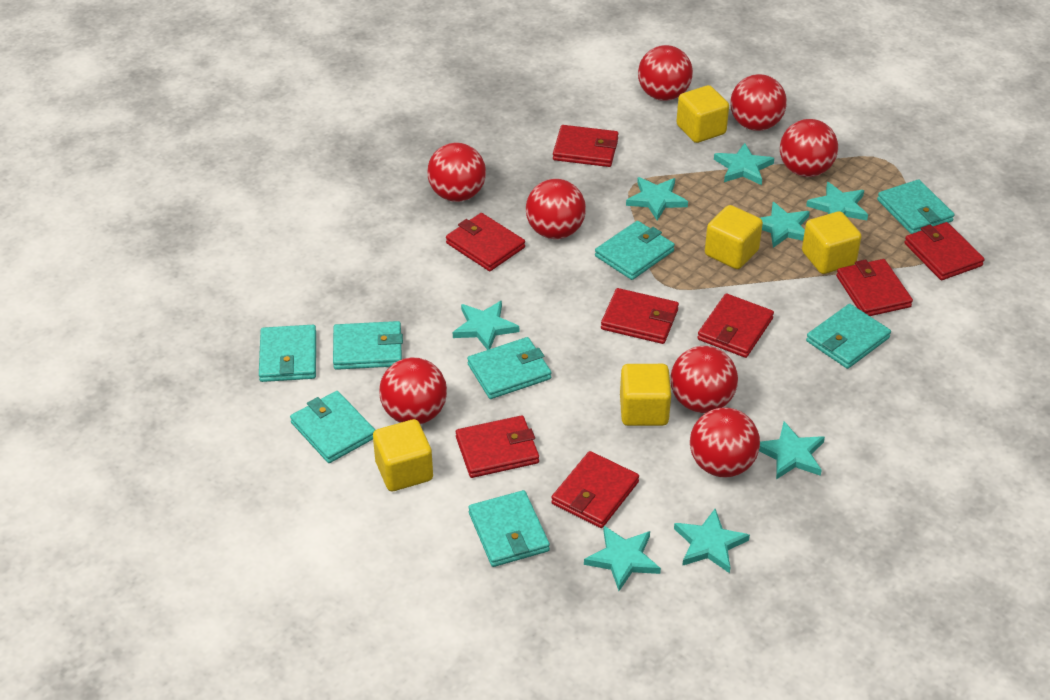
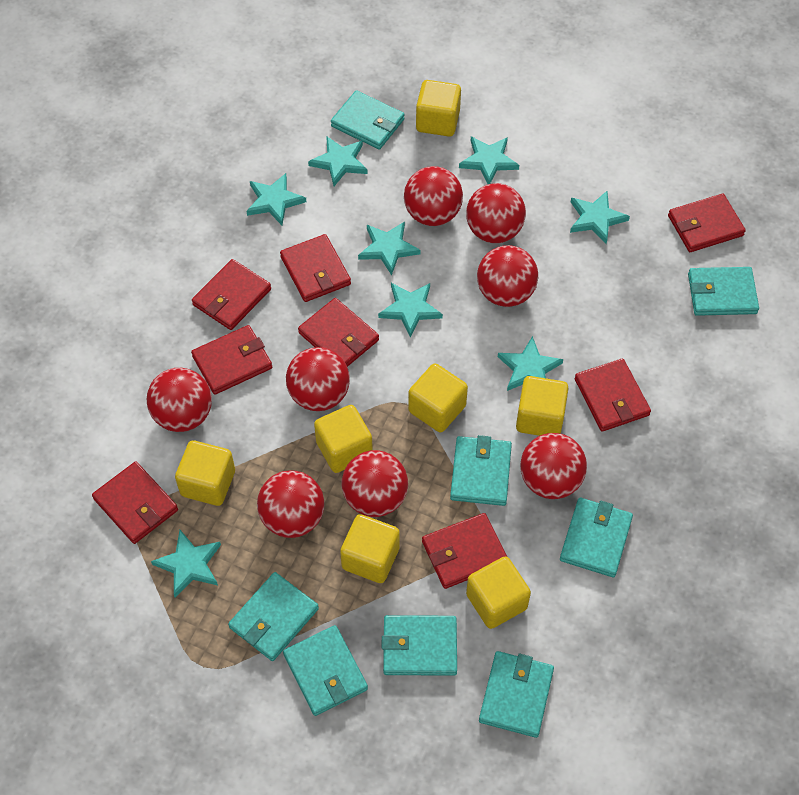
yellow cube: 5 -> 7

